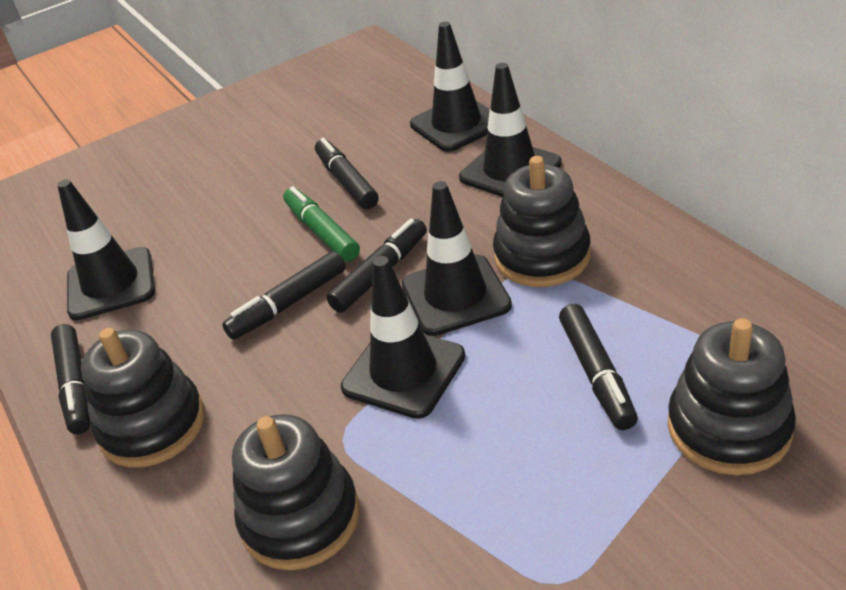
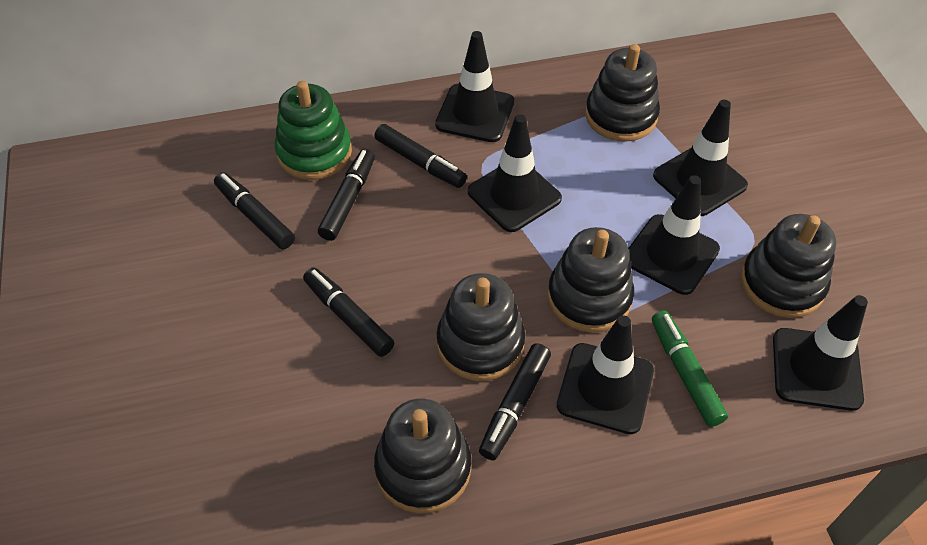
black stacking toy: 4 -> 5
black traffic cone: 5 -> 6
green stacking toy: 0 -> 1

